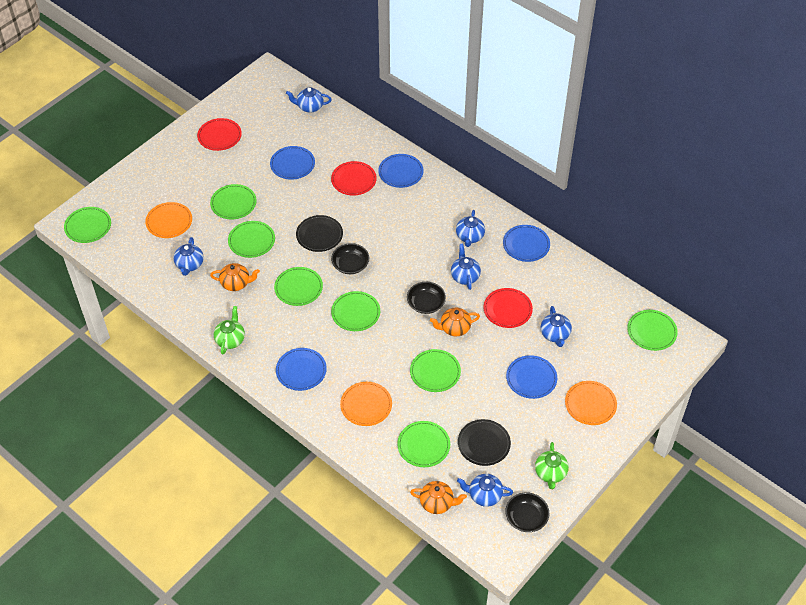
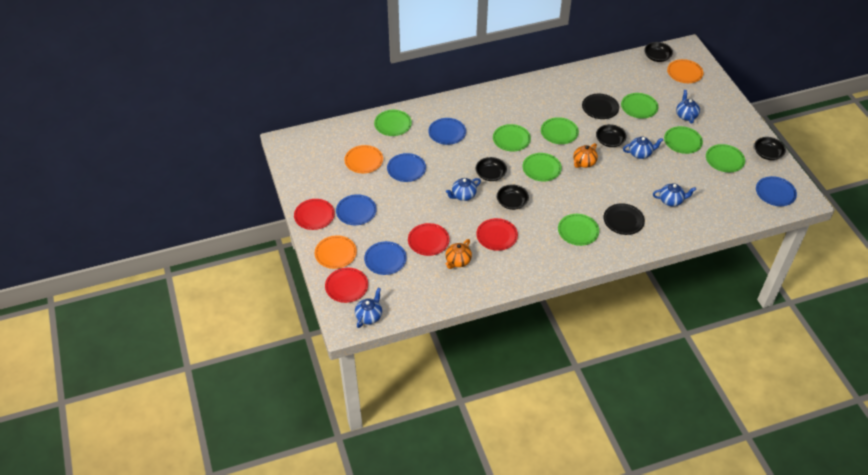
black bowl: 3 -> 5
blue teapot: 6 -> 5
green teapot: 2 -> 0
orange teapot: 3 -> 2
red plate: 3 -> 4

